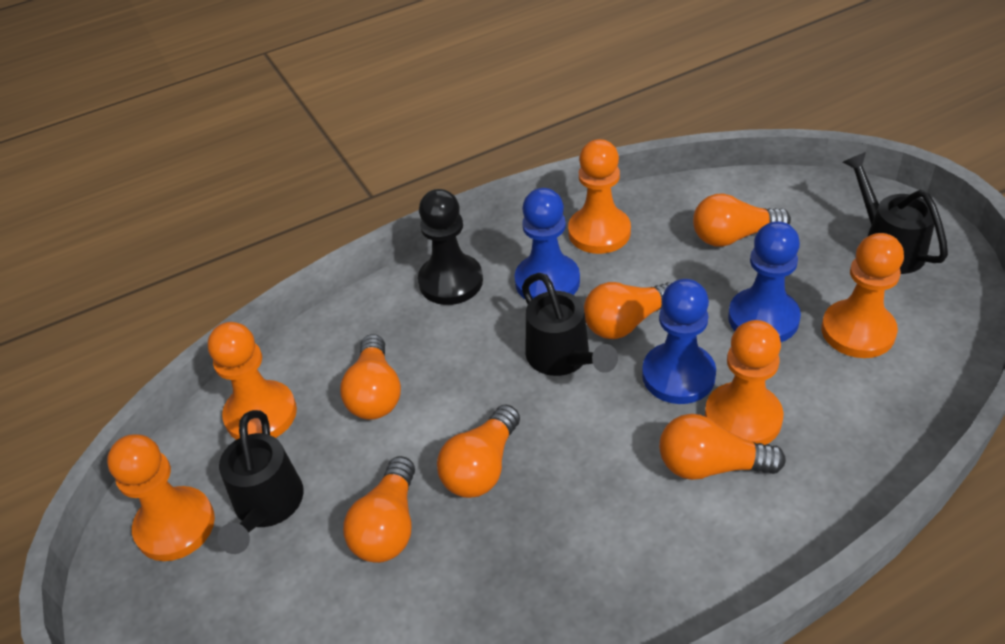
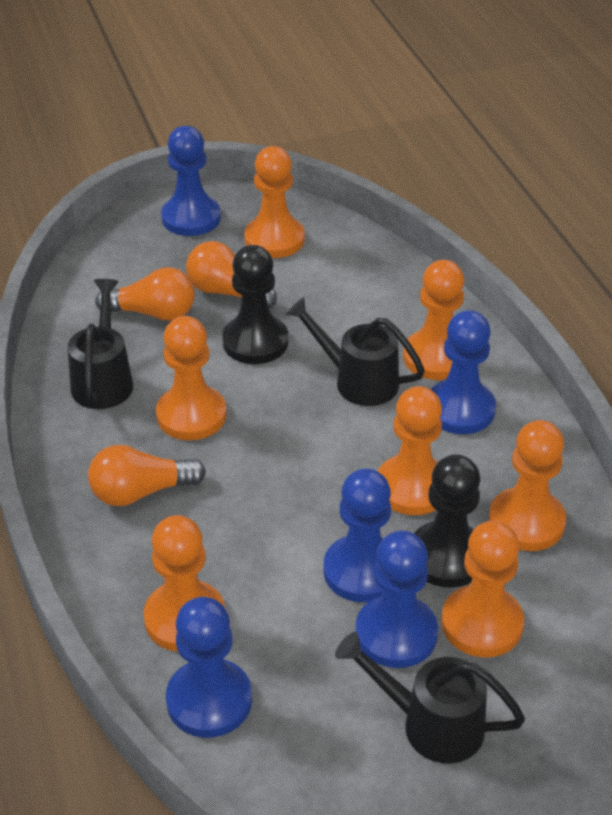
black pawn: 1 -> 2
blue pawn: 3 -> 5
orange light bulb: 6 -> 3
orange pawn: 5 -> 7

